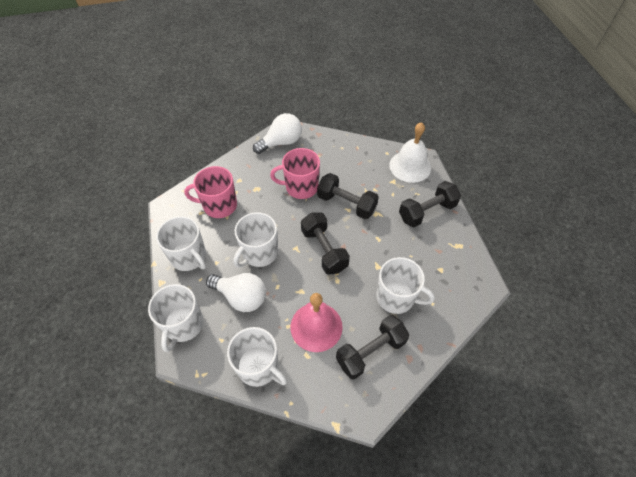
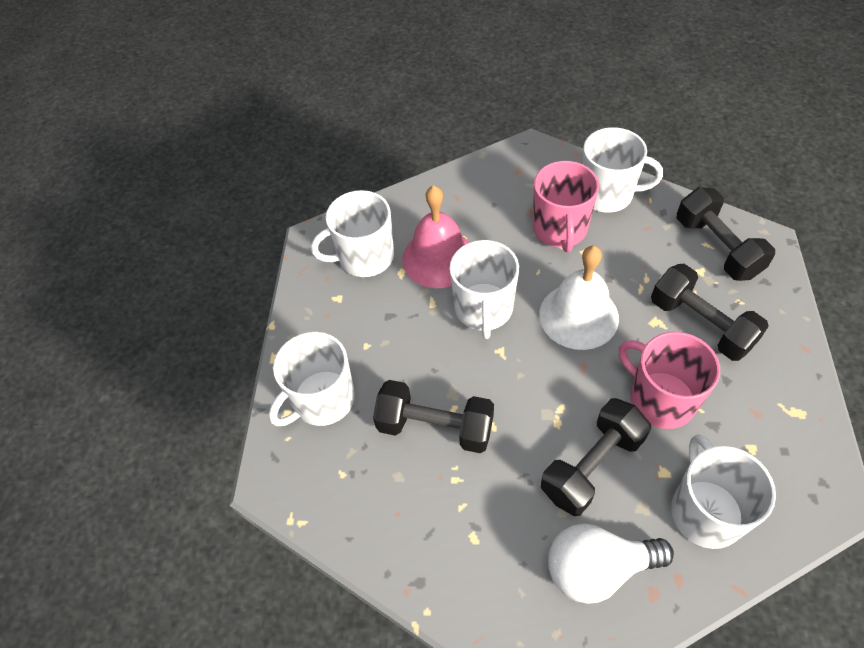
white light bulb: 2 -> 1

